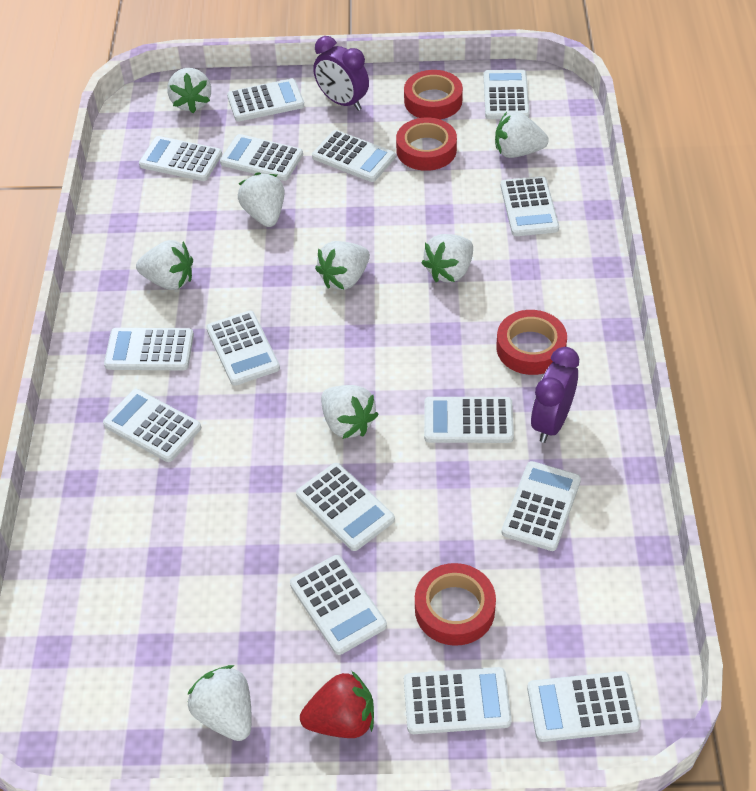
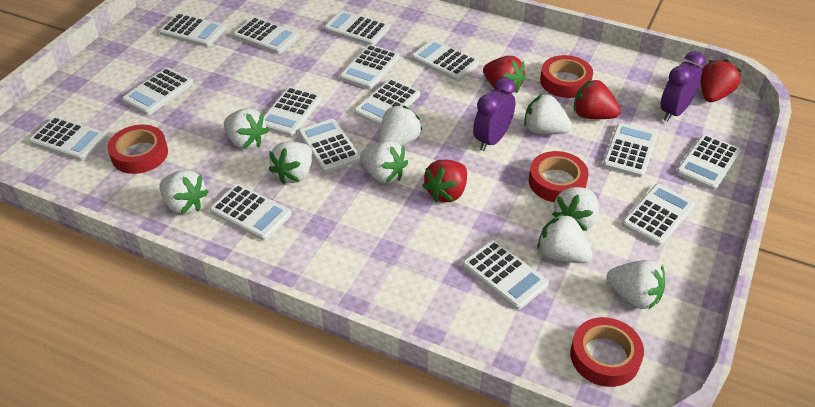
red strawberry: 1 -> 4
white strawberry: 8 -> 9

